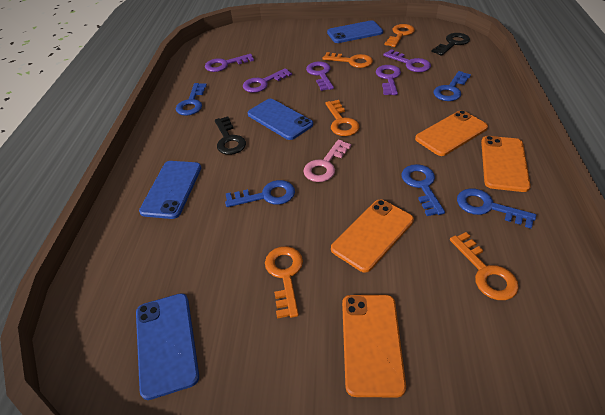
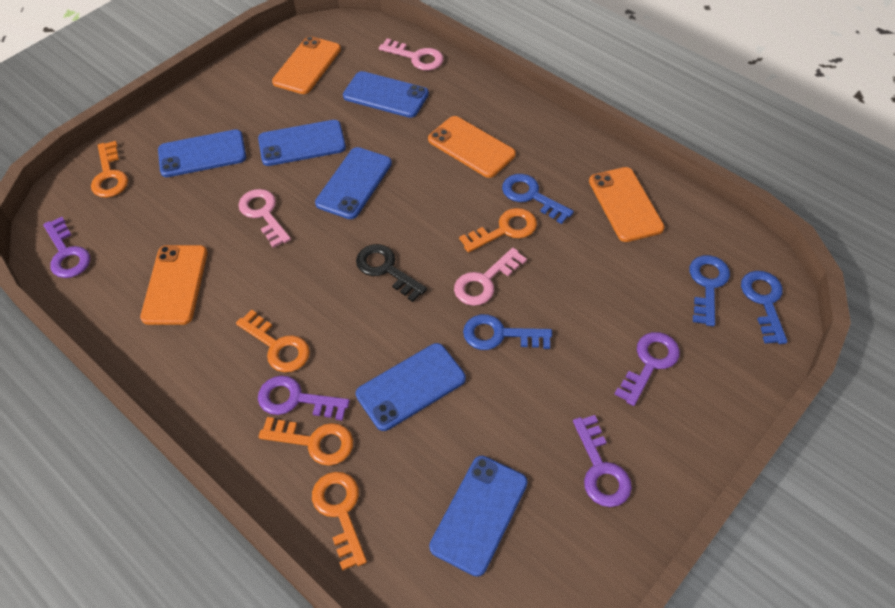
black key: 2 -> 1
blue key: 5 -> 4
blue phone: 4 -> 6
pink key: 1 -> 3
purple key: 5 -> 4

